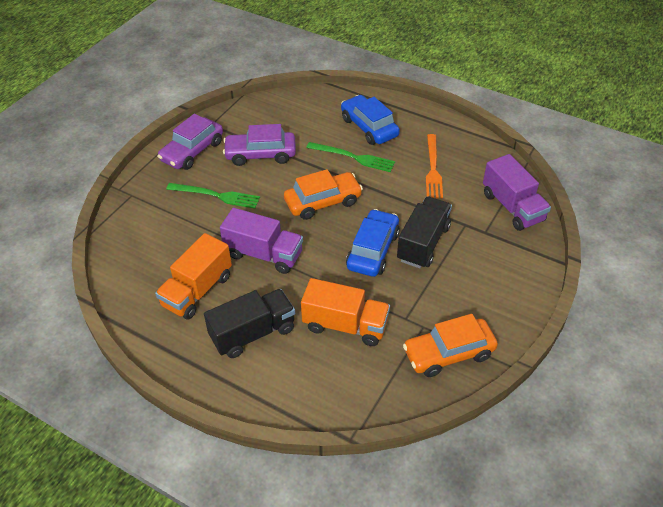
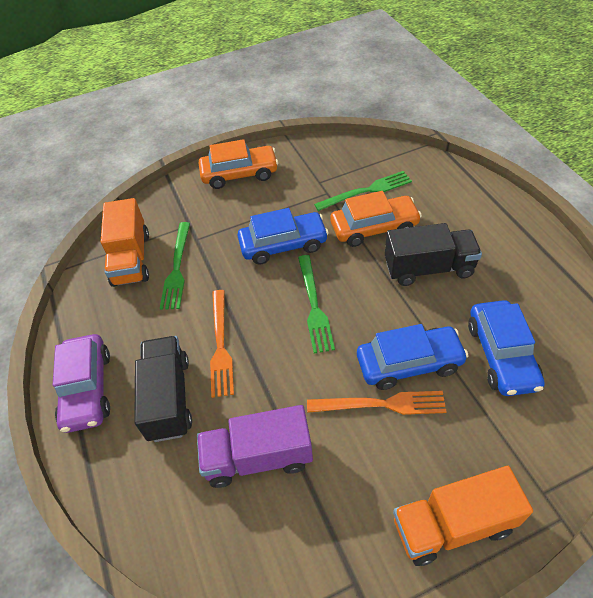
blue car: 2 -> 3
green fork: 2 -> 3
orange fork: 1 -> 2
purple car: 2 -> 1
purple truck: 2 -> 1

